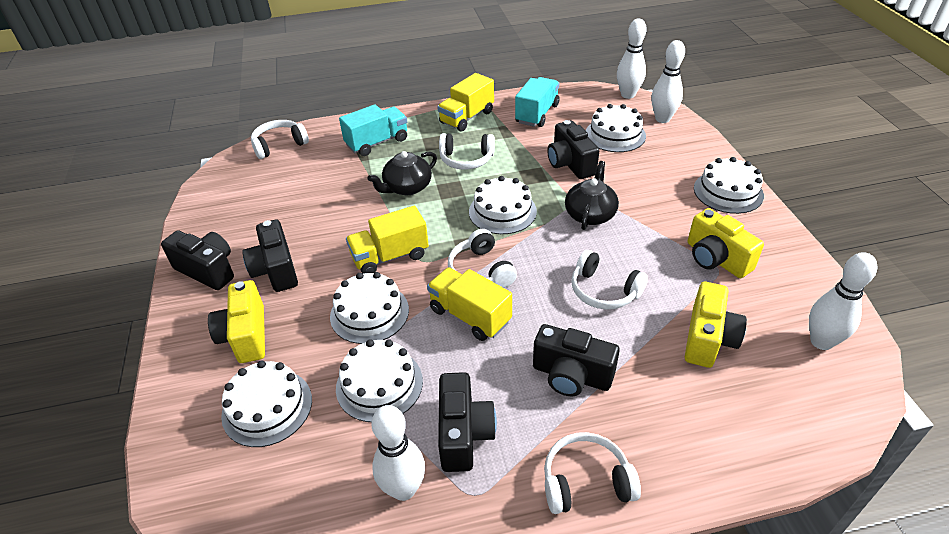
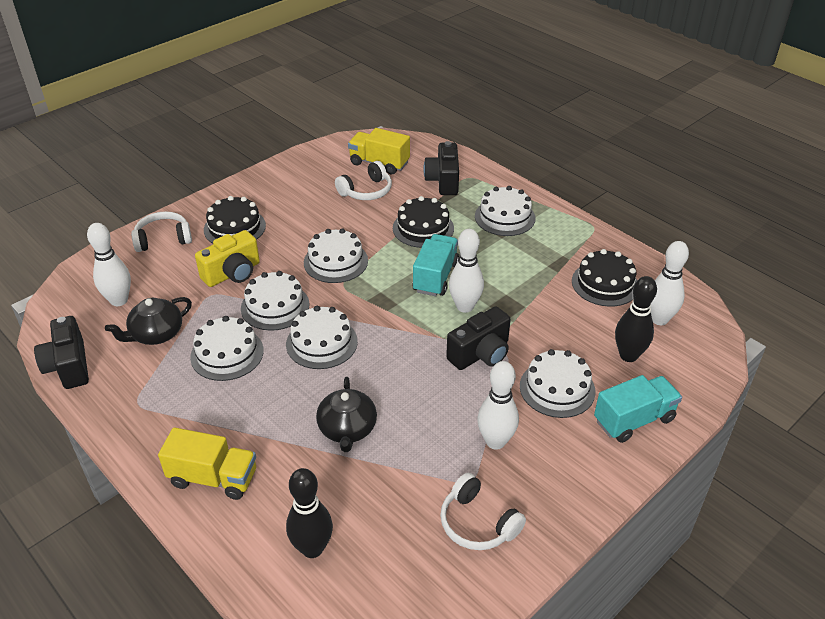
black bowling pin: 0 -> 2
black cake: 0 -> 3
black camera: 5 -> 3
white headphones: 5 -> 3
yellow camera: 3 -> 1
yellow truck: 3 -> 2

